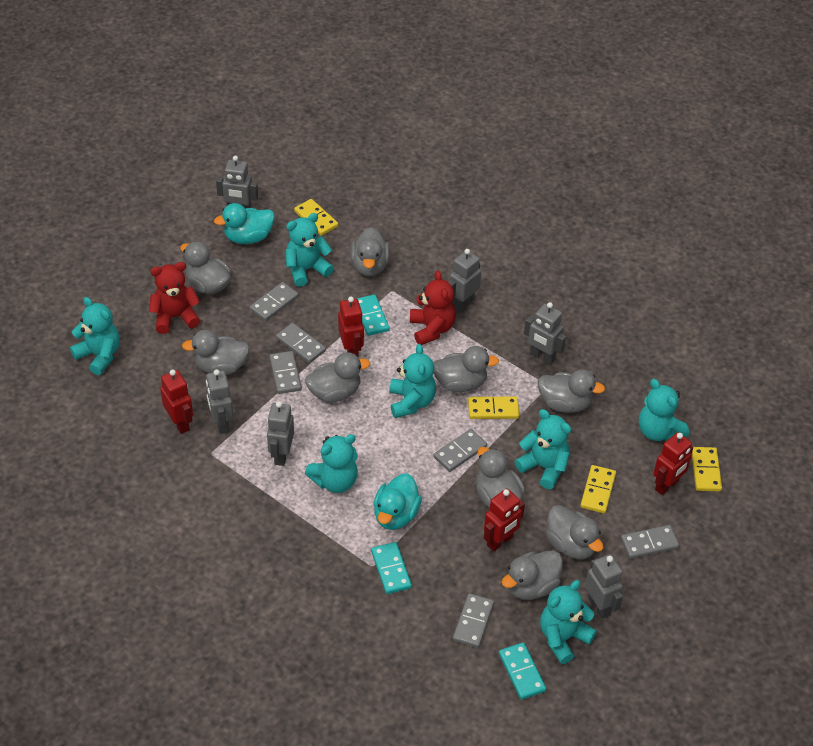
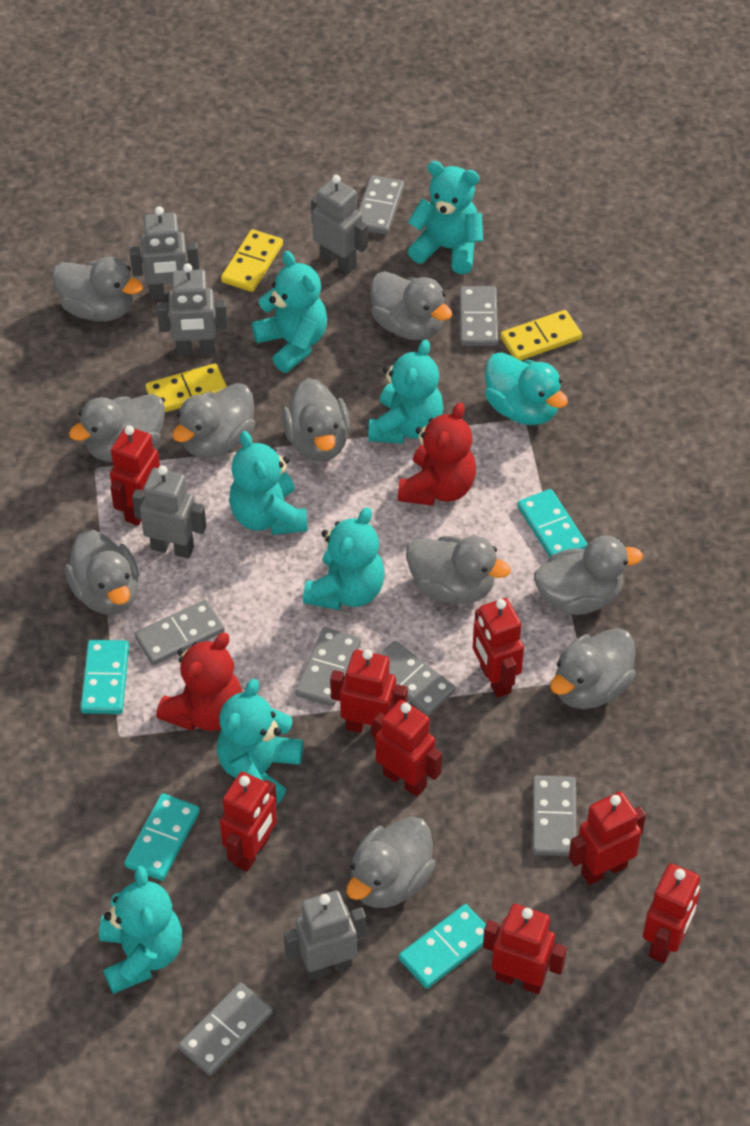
grey domino: 6 -> 7
grey duck: 9 -> 10
grey robot: 6 -> 5
red robot: 4 -> 8
turquoise domino: 3 -> 4
turquoise duck: 2 -> 1
yellow domino: 4 -> 3

